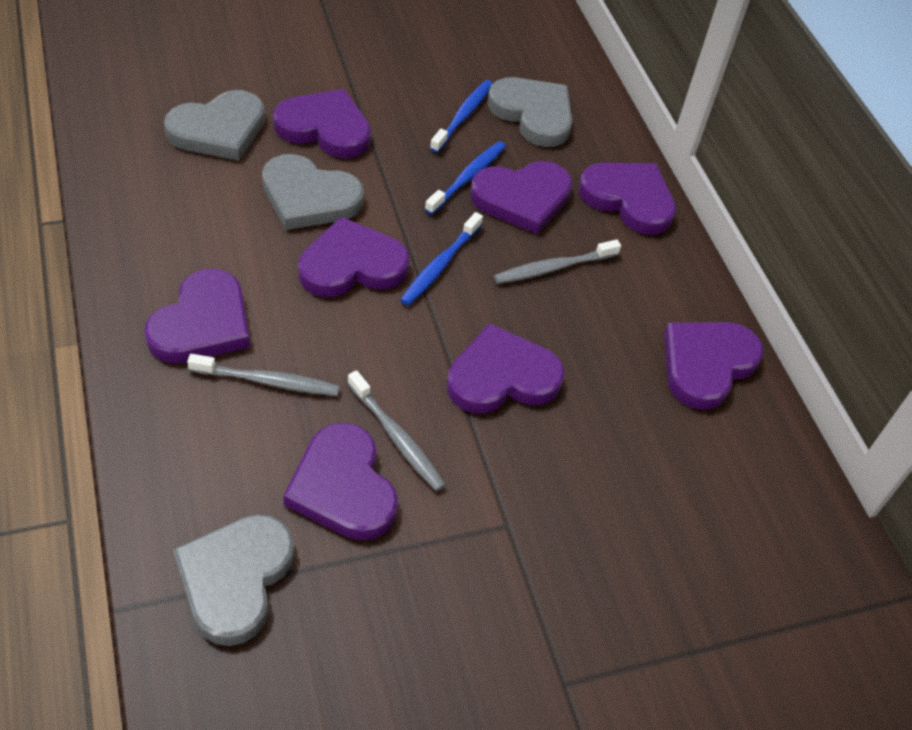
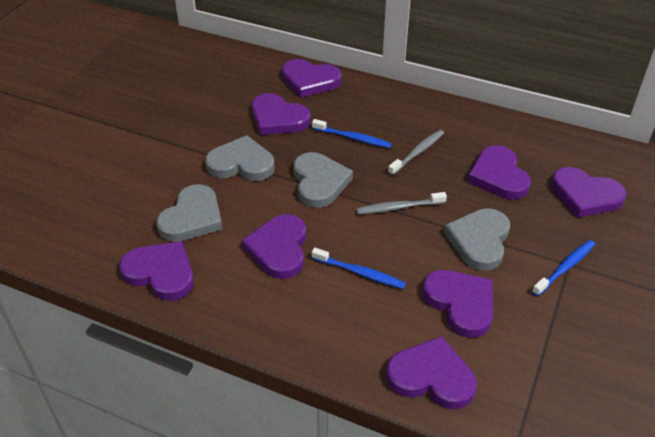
grey toothbrush: 3 -> 2

